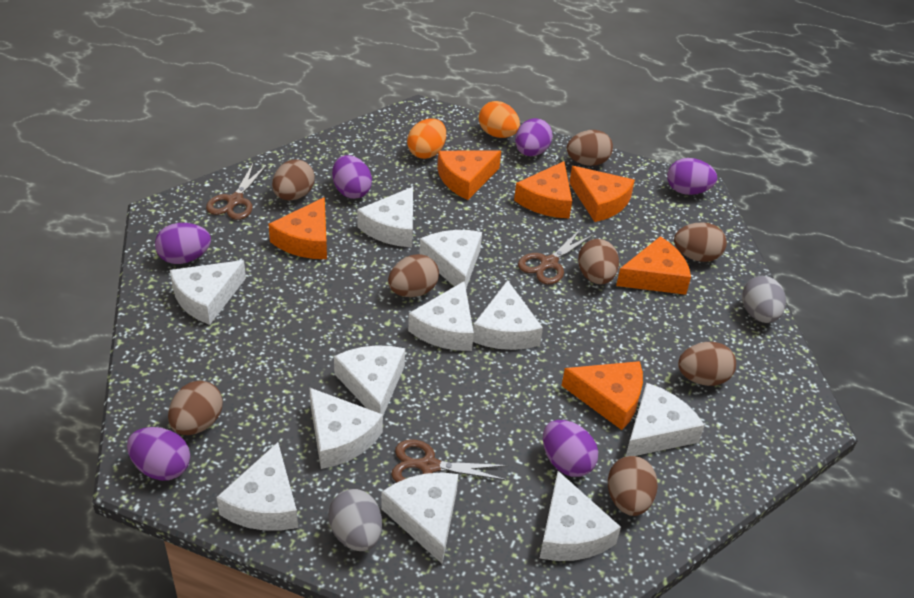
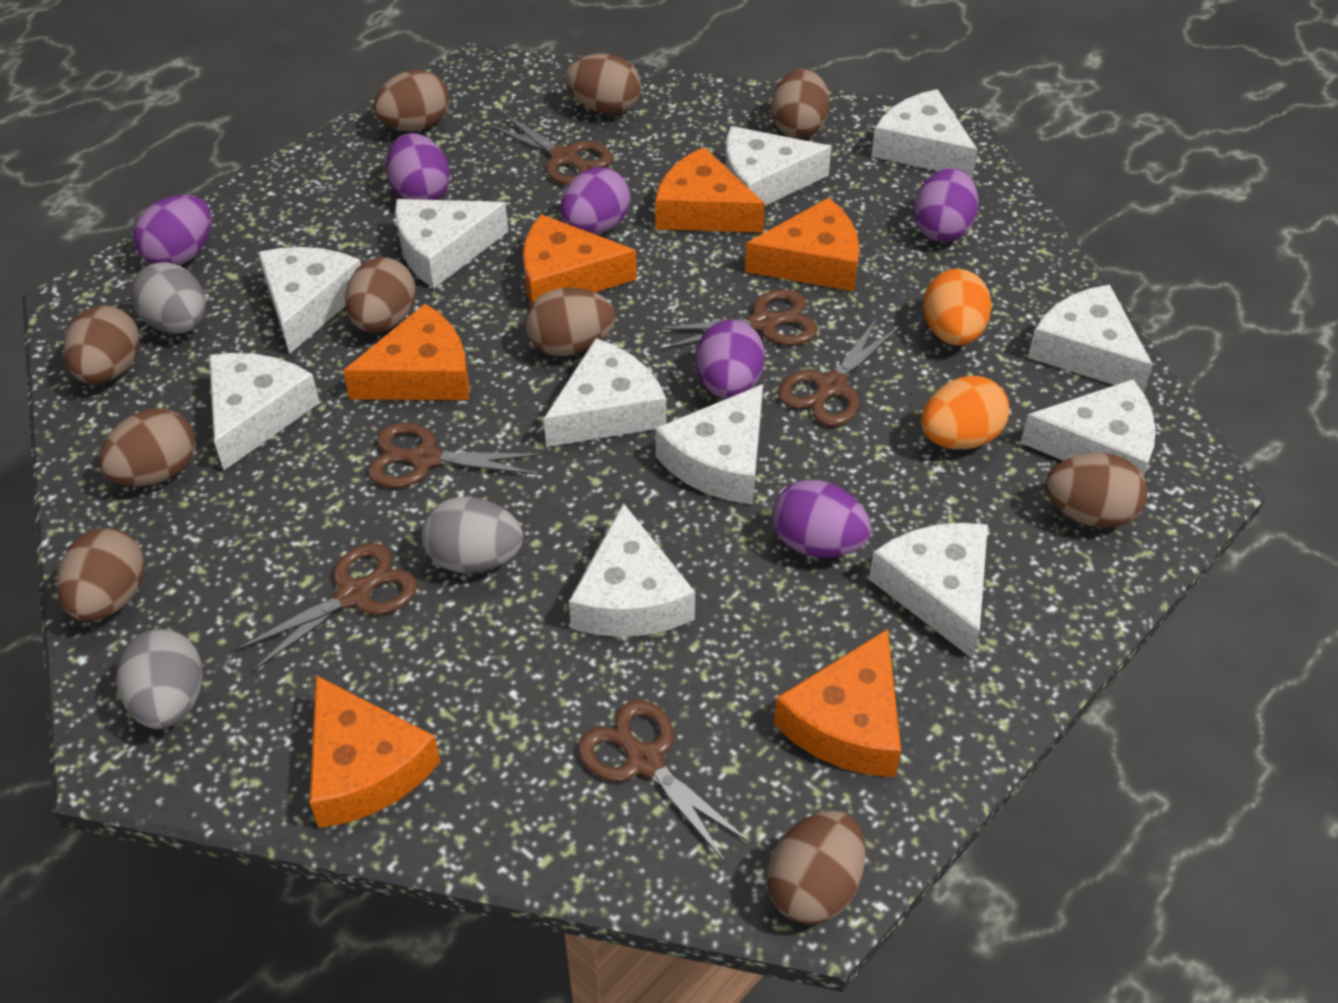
brown egg: 8 -> 10
brown scissors: 3 -> 6
grey egg: 2 -> 3

